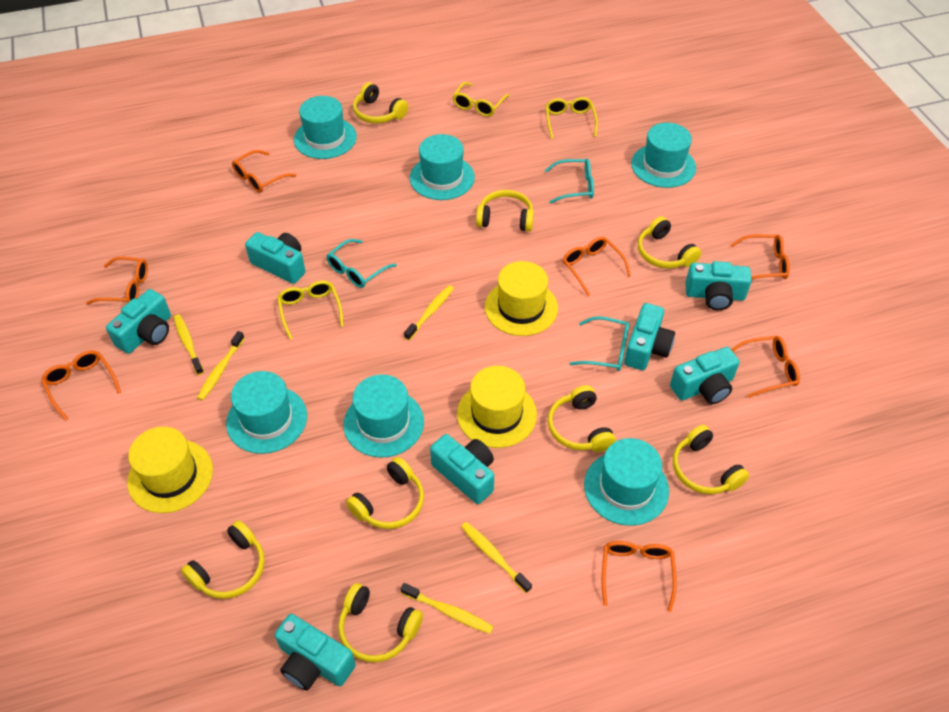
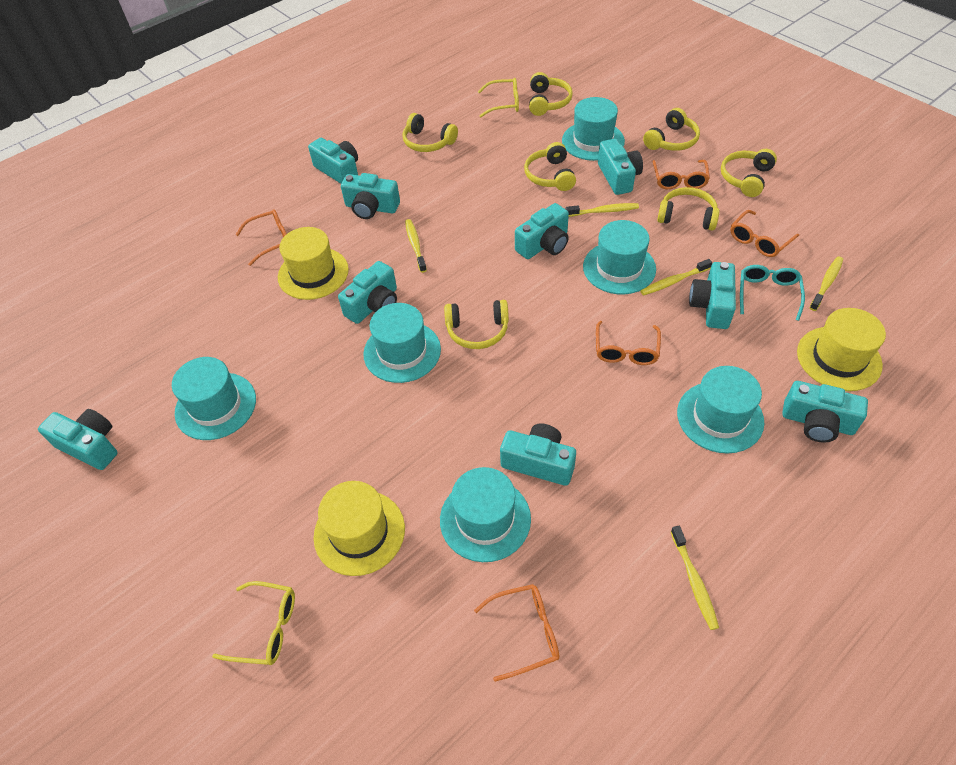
orange glasses: 7 -> 5
turquoise camera: 7 -> 9
turquoise glasses: 3 -> 1
yellow glasses: 3 -> 2
yellow headphones: 8 -> 7

